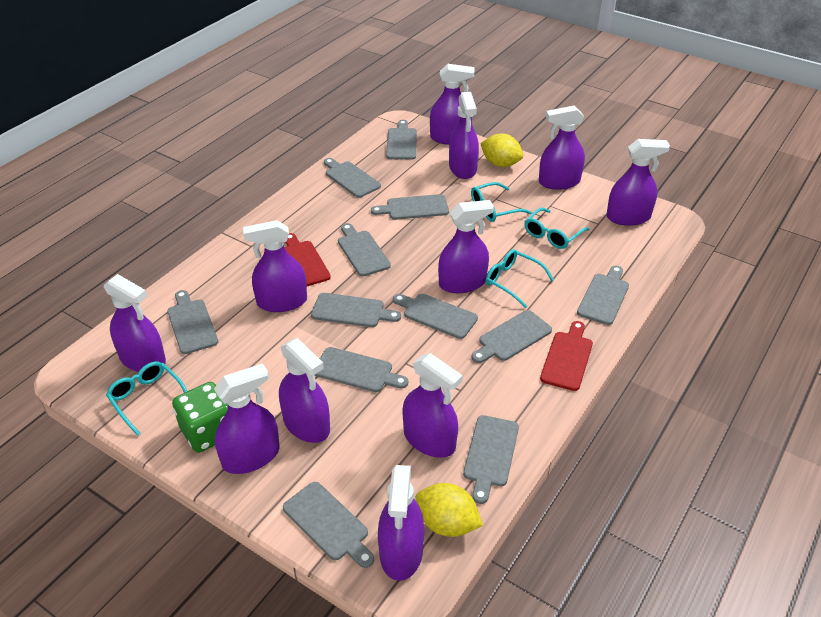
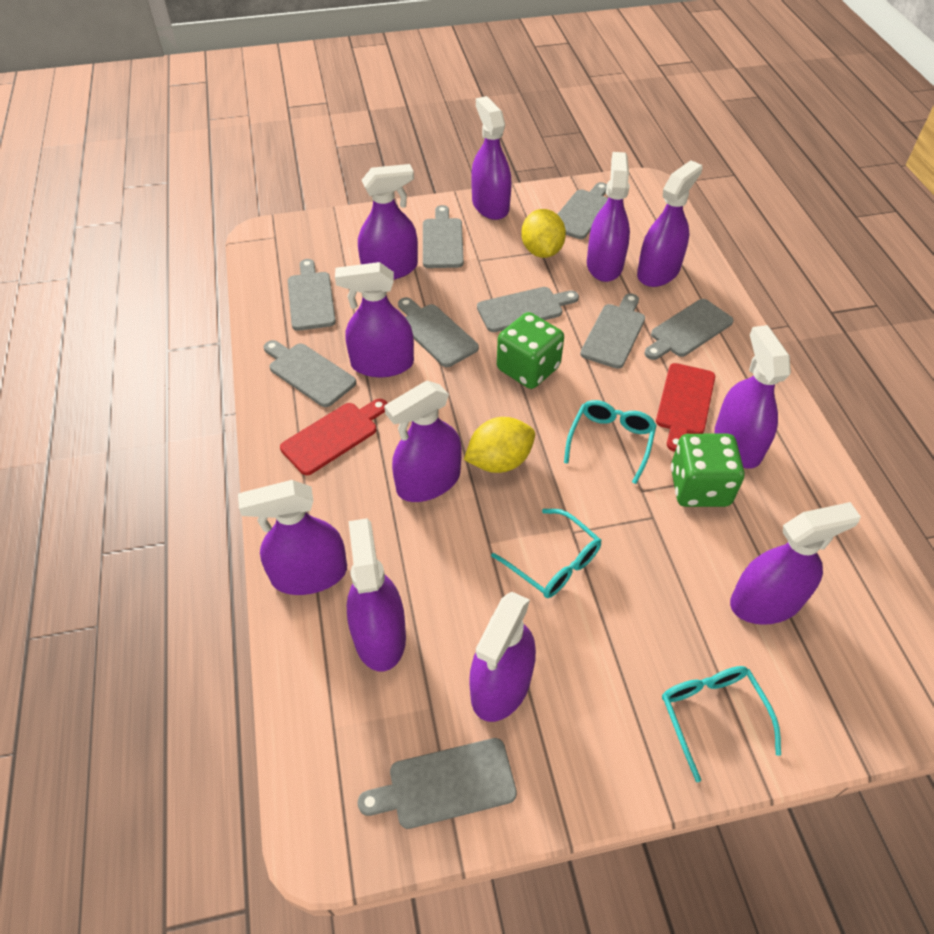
green dice: 1 -> 2
grey cutting board: 12 -> 9
turquoise glasses: 4 -> 3

